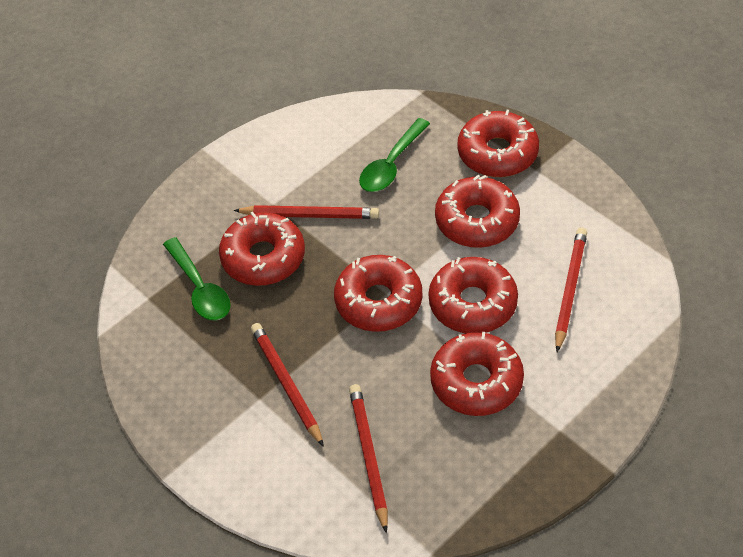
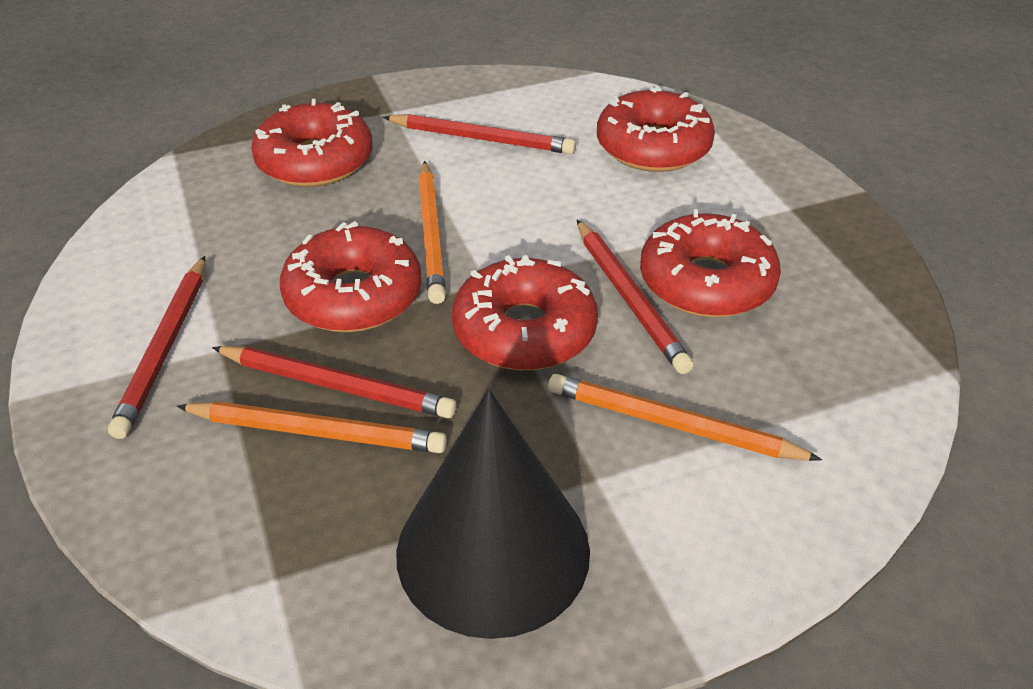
black cone: 0 -> 1
green spoon: 2 -> 0
orange pencil: 0 -> 3
red donut: 6 -> 5

